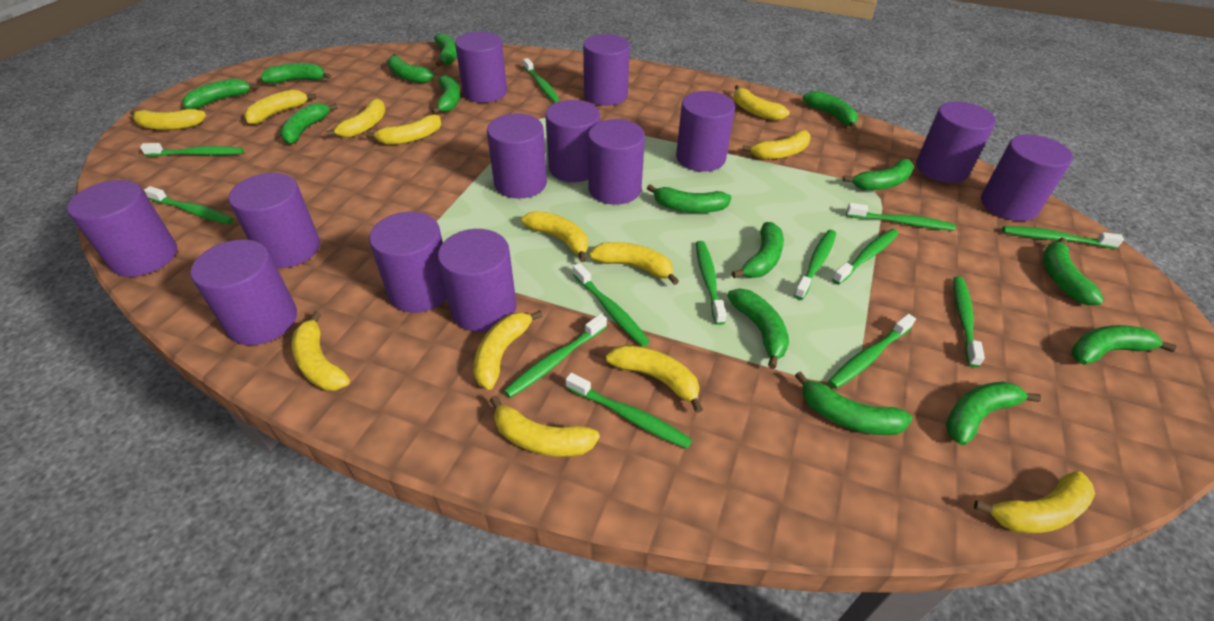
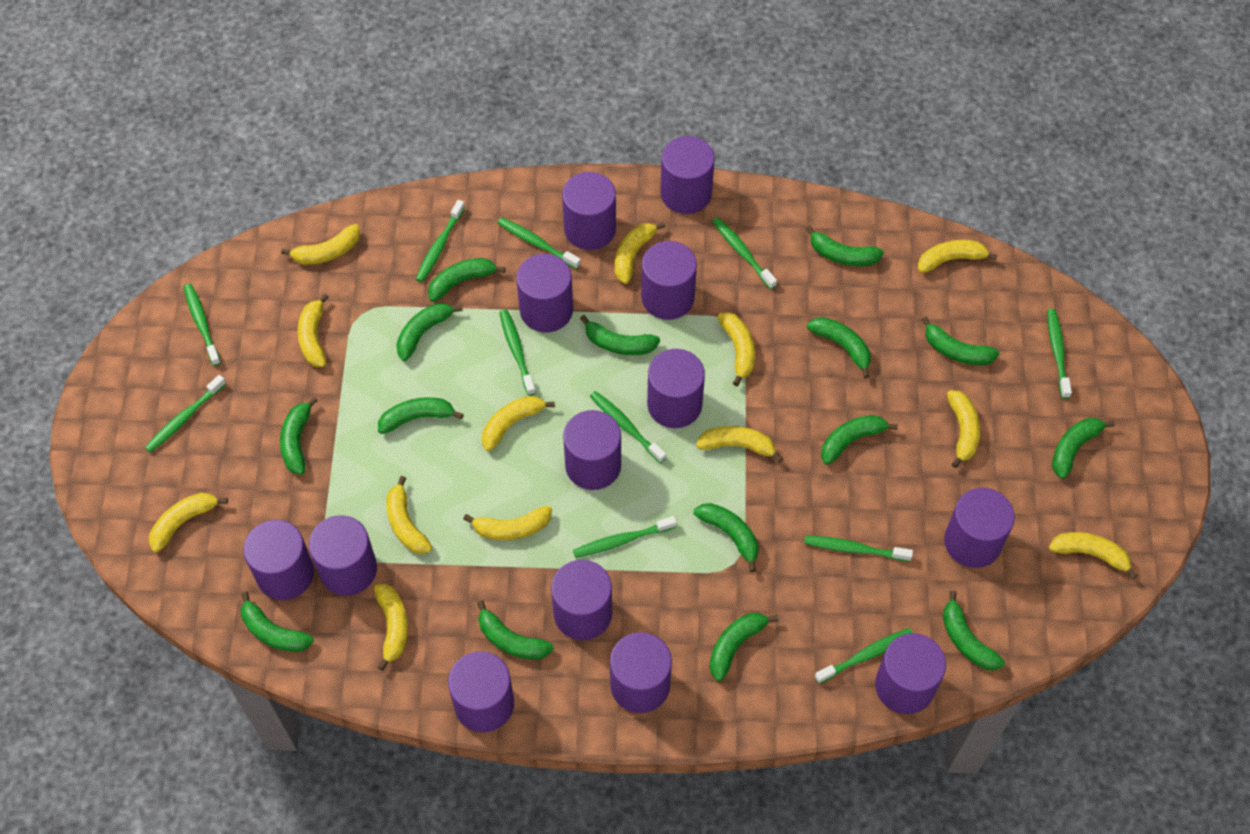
green toothbrush: 13 -> 11

